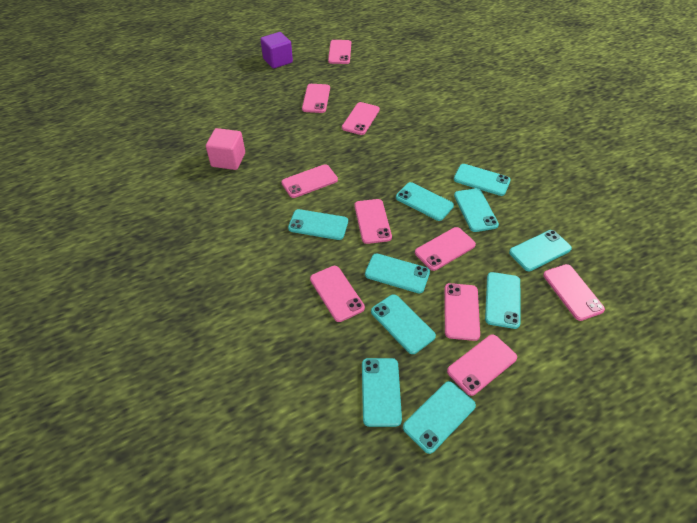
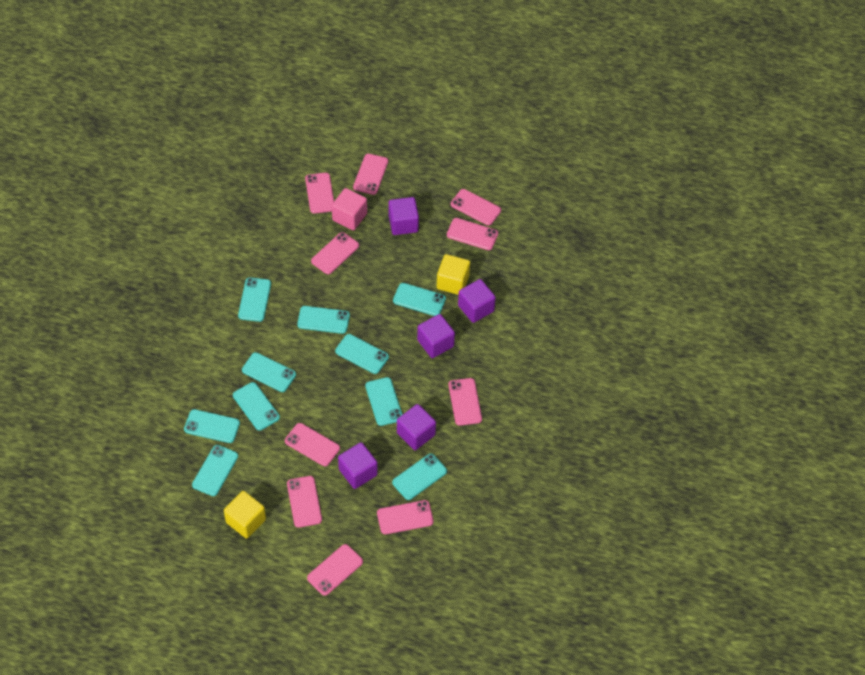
purple cube: 1 -> 5
yellow cube: 0 -> 2

